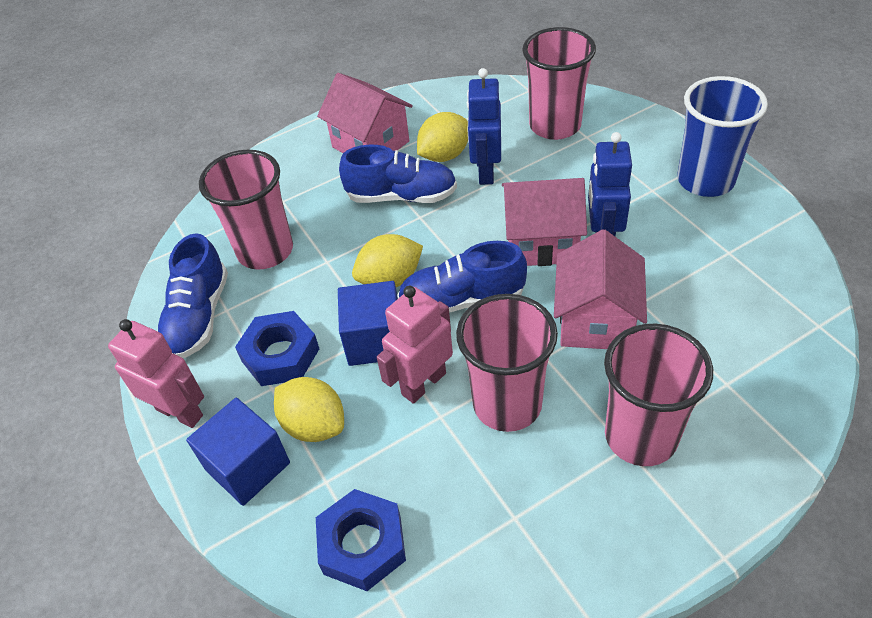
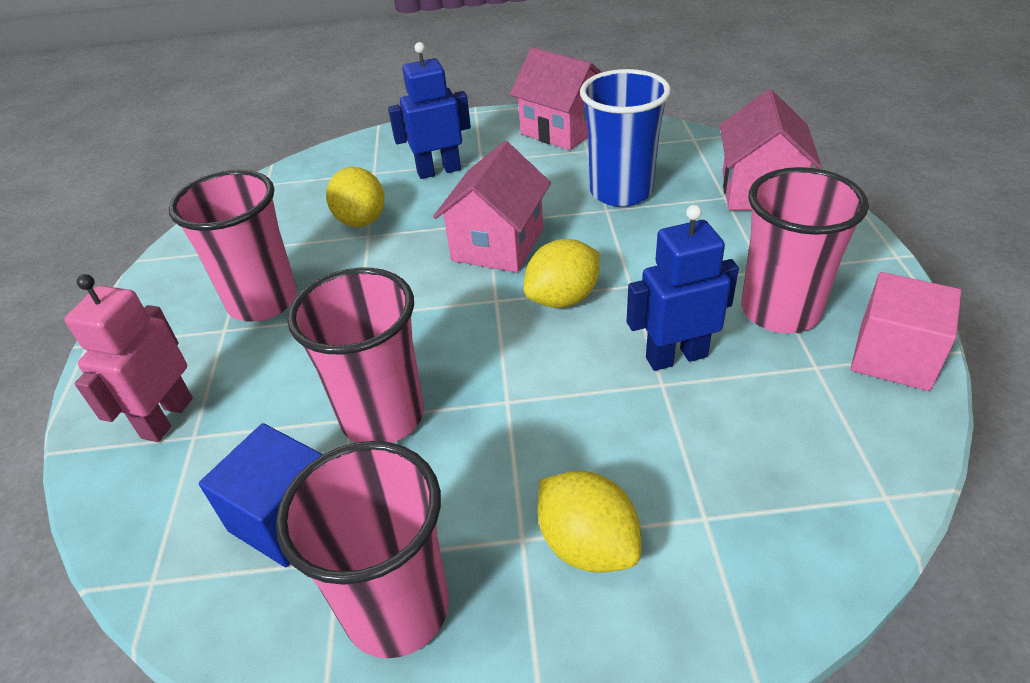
blue cube: 2 -> 1
blue nut: 2 -> 0
blue shoe: 3 -> 0
pink cube: 0 -> 1
pink robot: 2 -> 1

